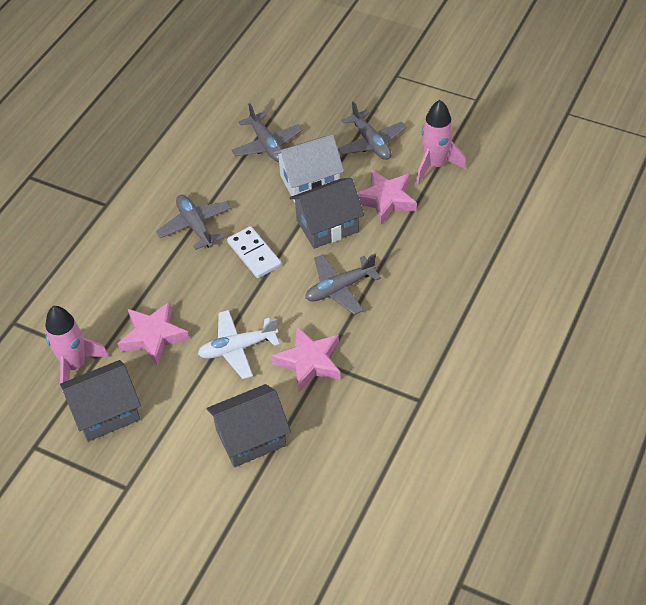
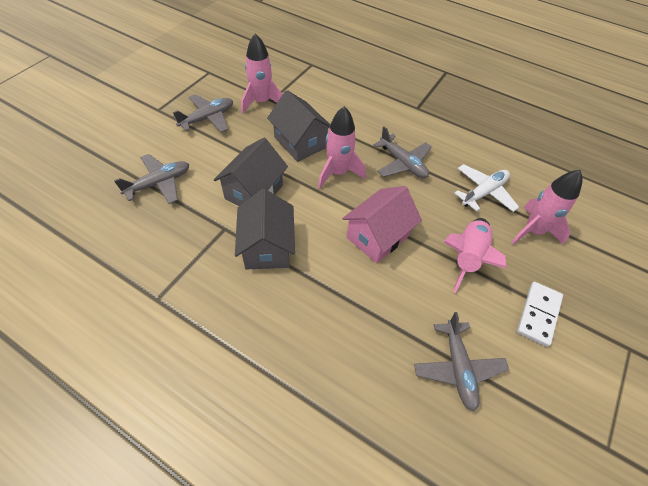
pink house: 0 -> 1
pink rocket: 2 -> 4
pink star: 3 -> 0
white house: 1 -> 0

